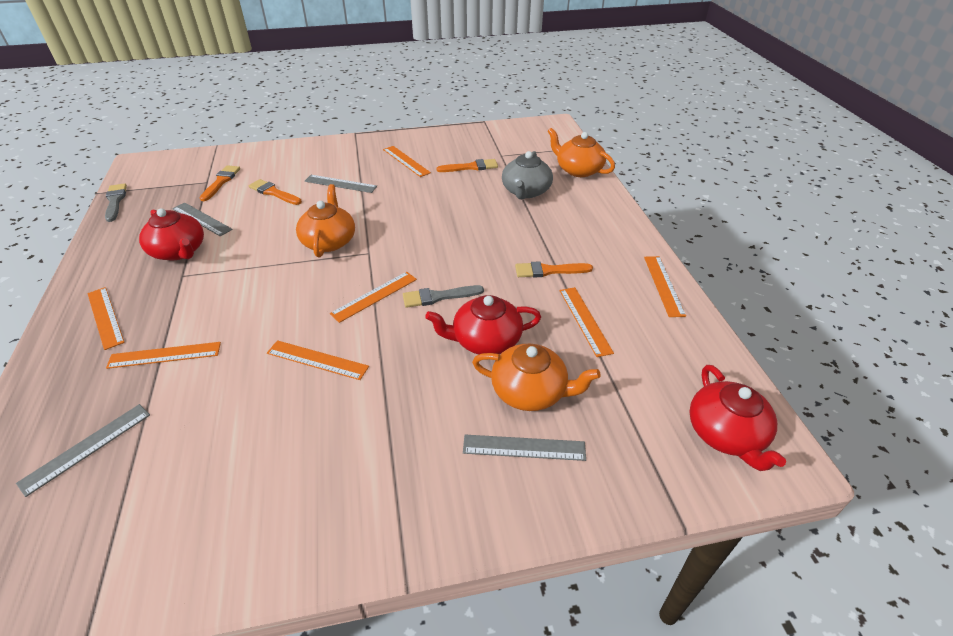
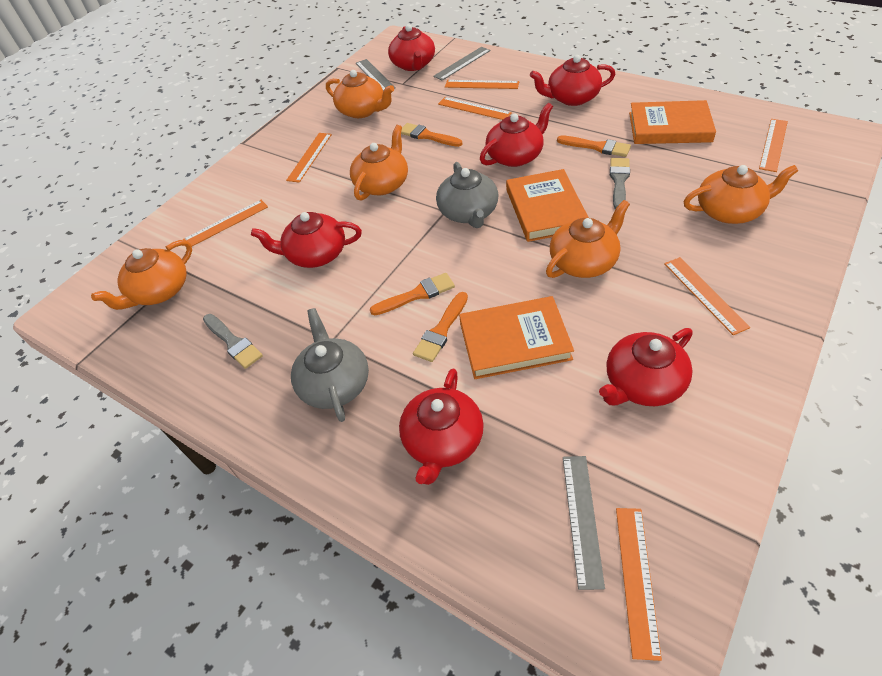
grey ruler: 4 -> 3
grey teapot: 1 -> 2
orange book: 0 -> 3
orange teapot: 3 -> 5
red teapot: 3 -> 6

